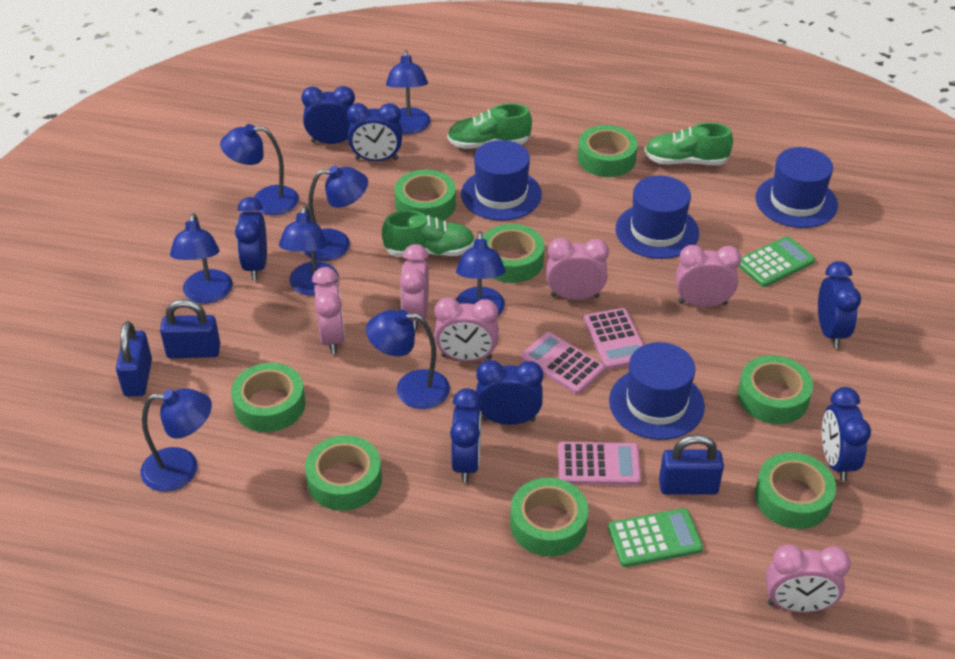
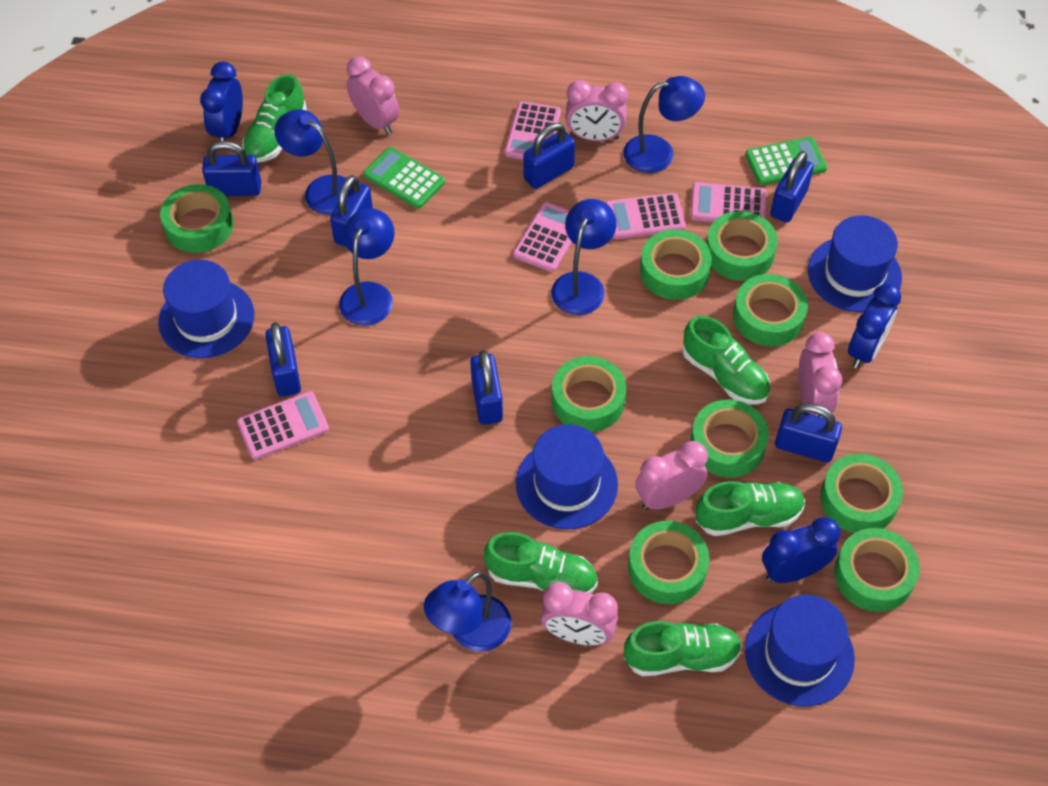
blue clock: 7 -> 3
blue lamp: 8 -> 5
blue padlock: 3 -> 7
green shoe: 3 -> 5
green tape: 8 -> 9
pink calculator: 3 -> 5
pink clock: 6 -> 5

